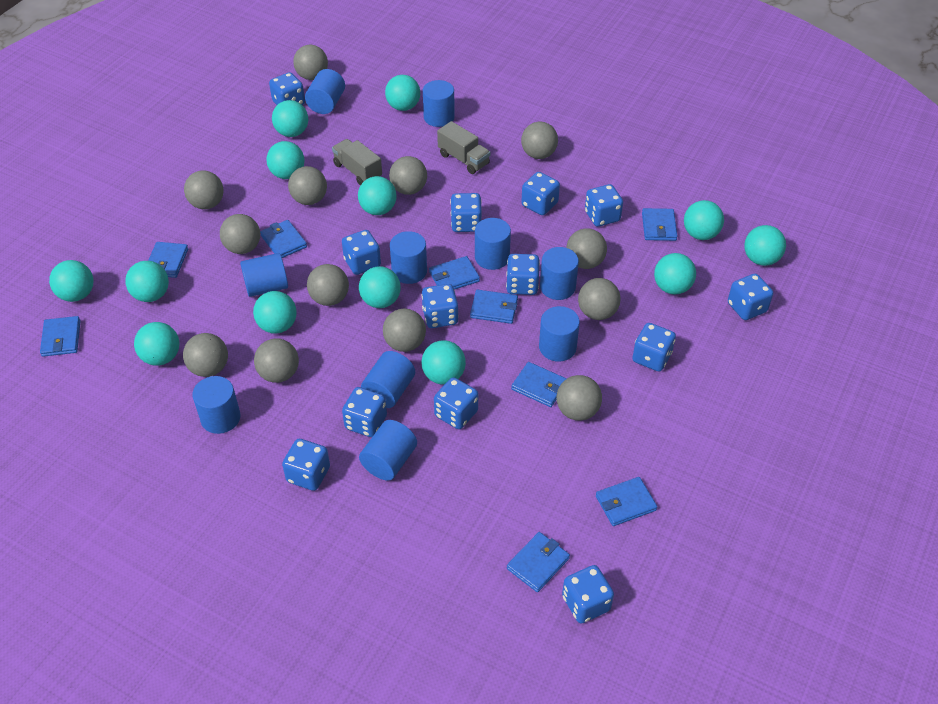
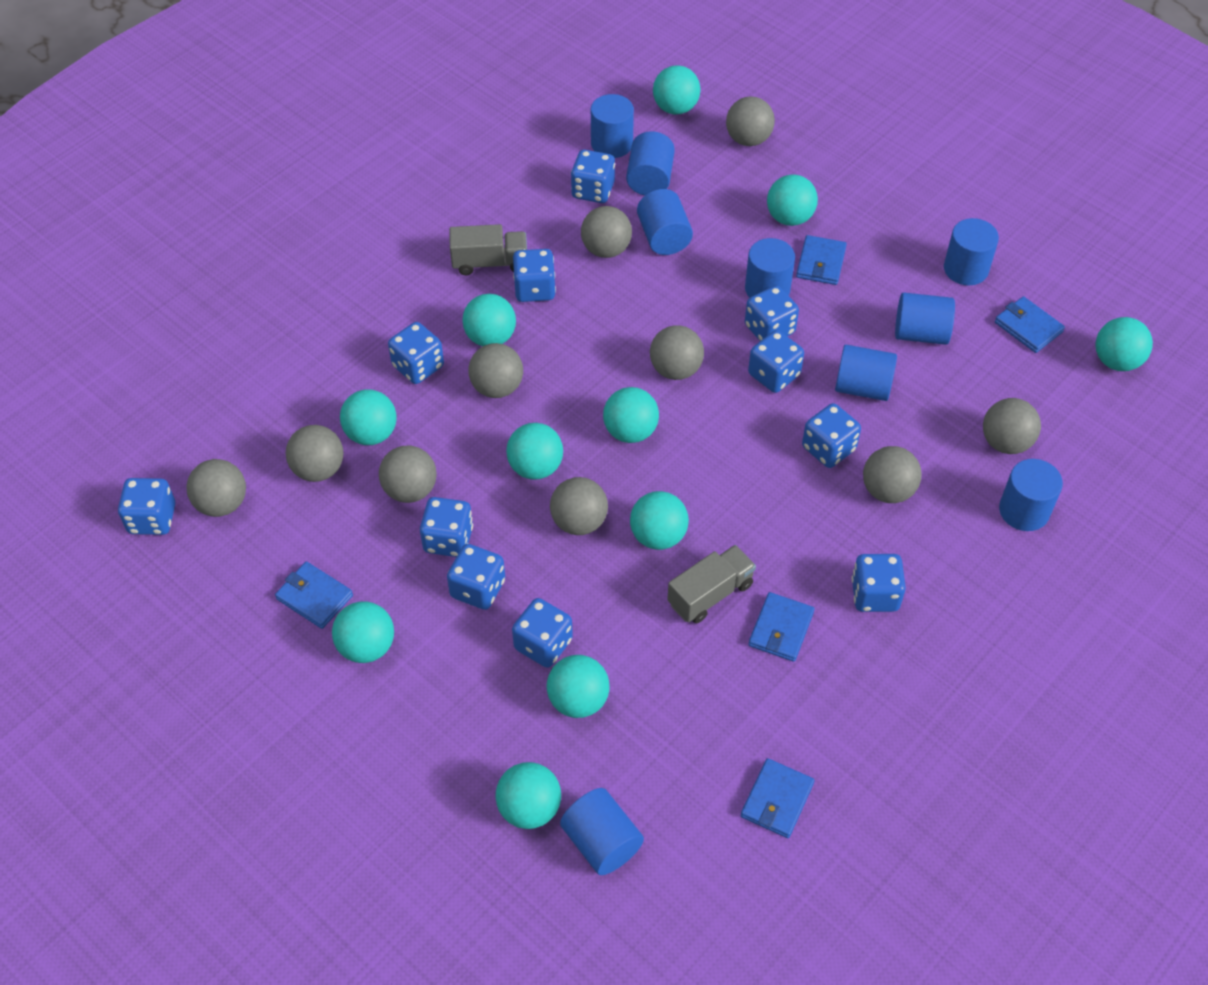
blue cylinder: 10 -> 9
blue dice: 13 -> 11
blue wallet: 9 -> 5
grey ball: 13 -> 10
turquoise ball: 13 -> 11

